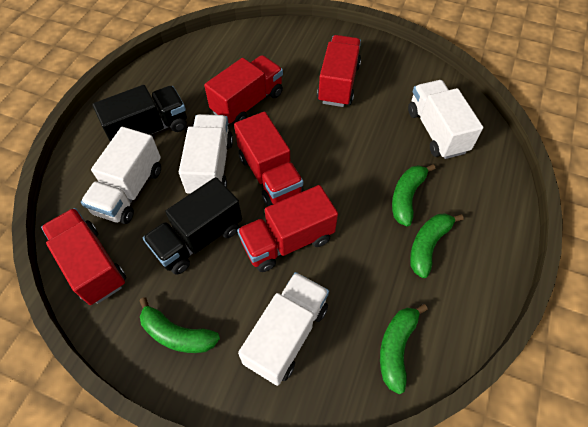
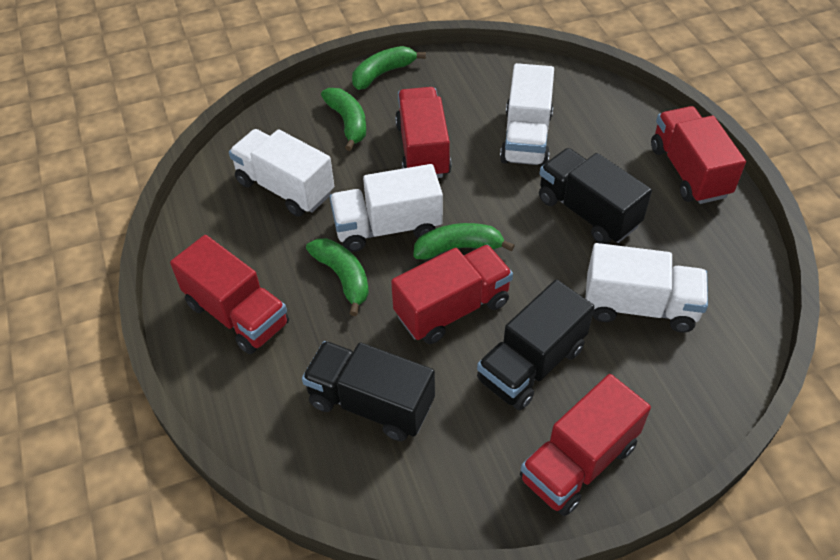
black truck: 2 -> 3

